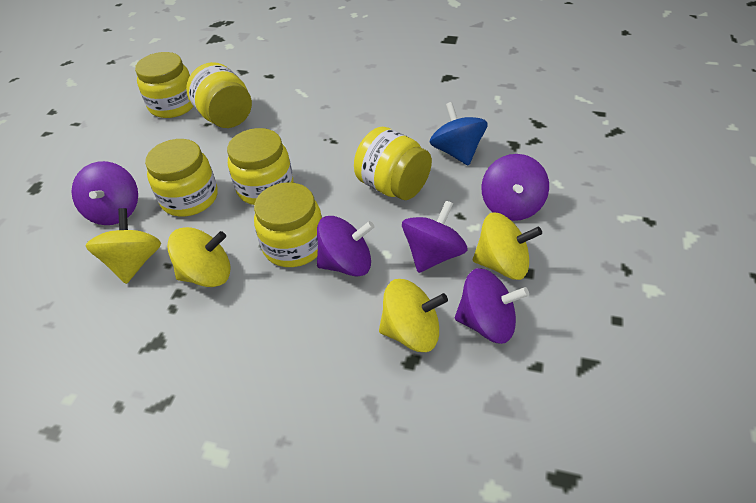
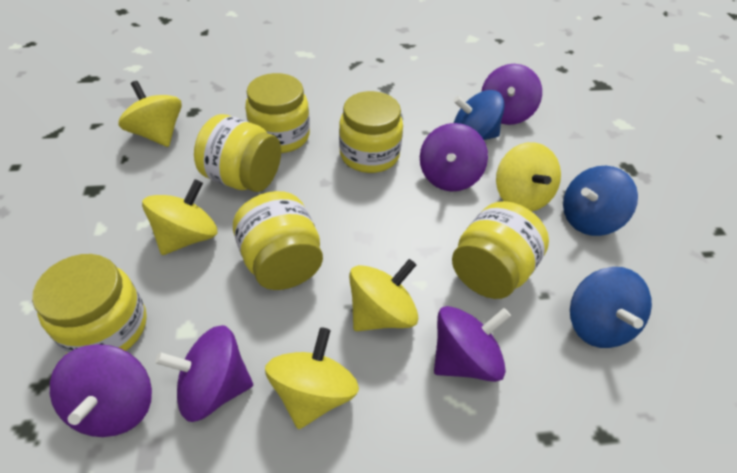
blue spinning top: 1 -> 3
yellow spinning top: 4 -> 5

